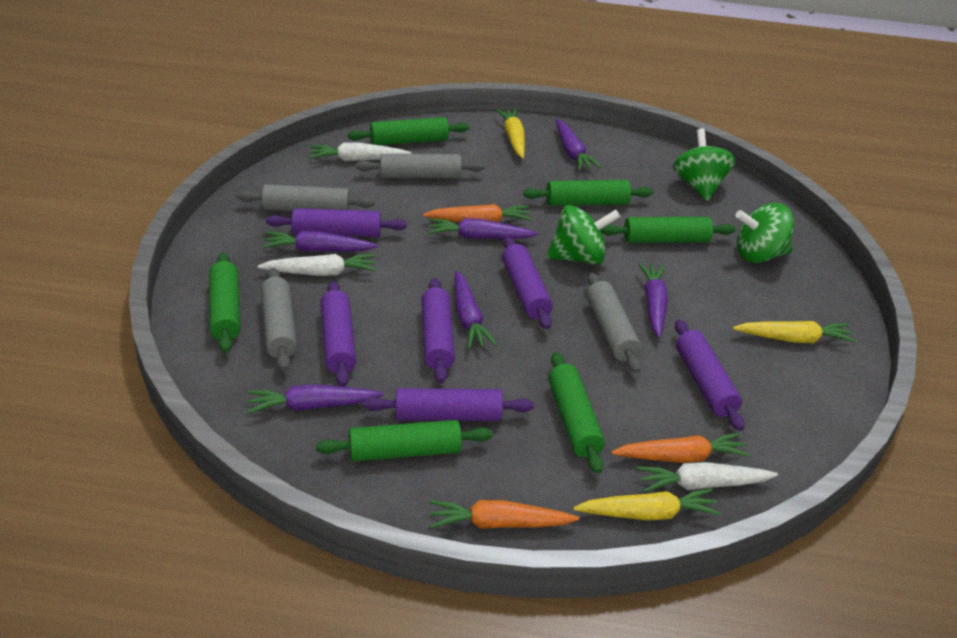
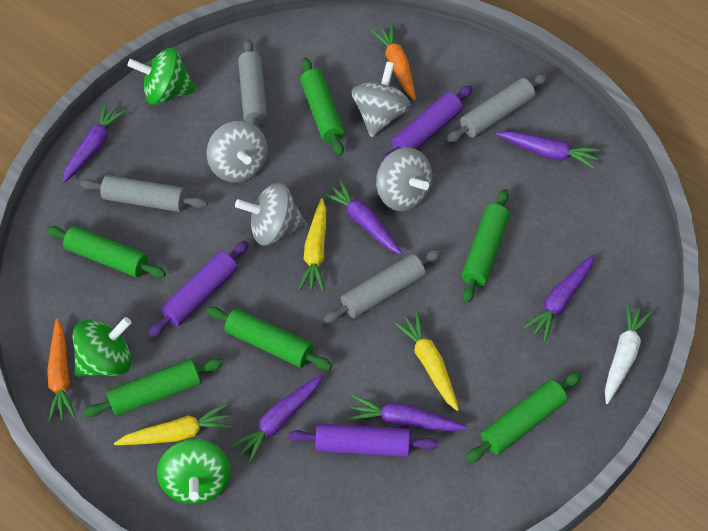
grey spinning top: 0 -> 4
orange carrot: 3 -> 2
purple rolling pin: 6 -> 3
white carrot: 3 -> 1

